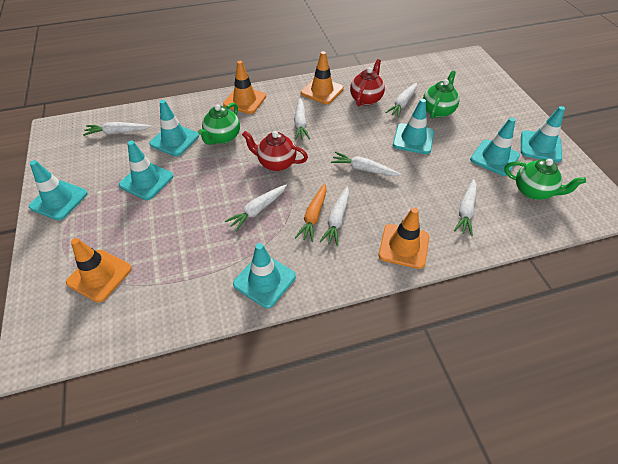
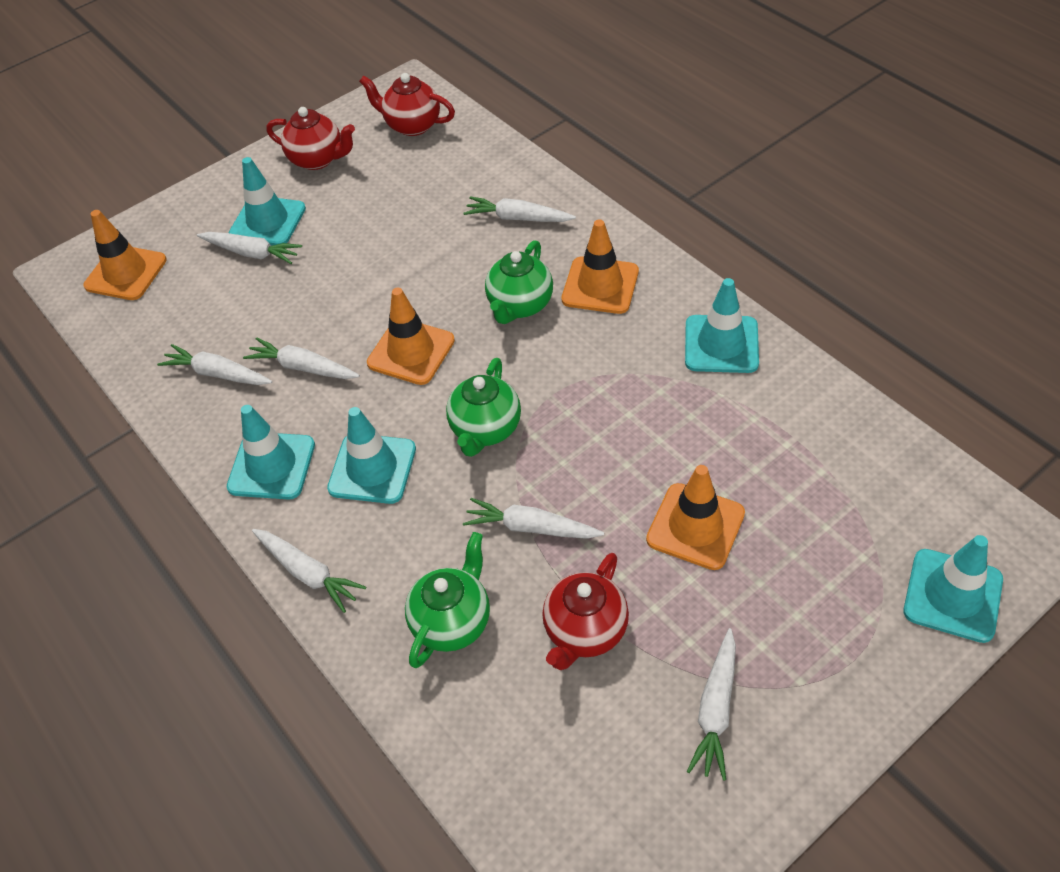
orange carrot: 1 -> 0
red teapot: 2 -> 3
turquoise traffic cone: 7 -> 5

